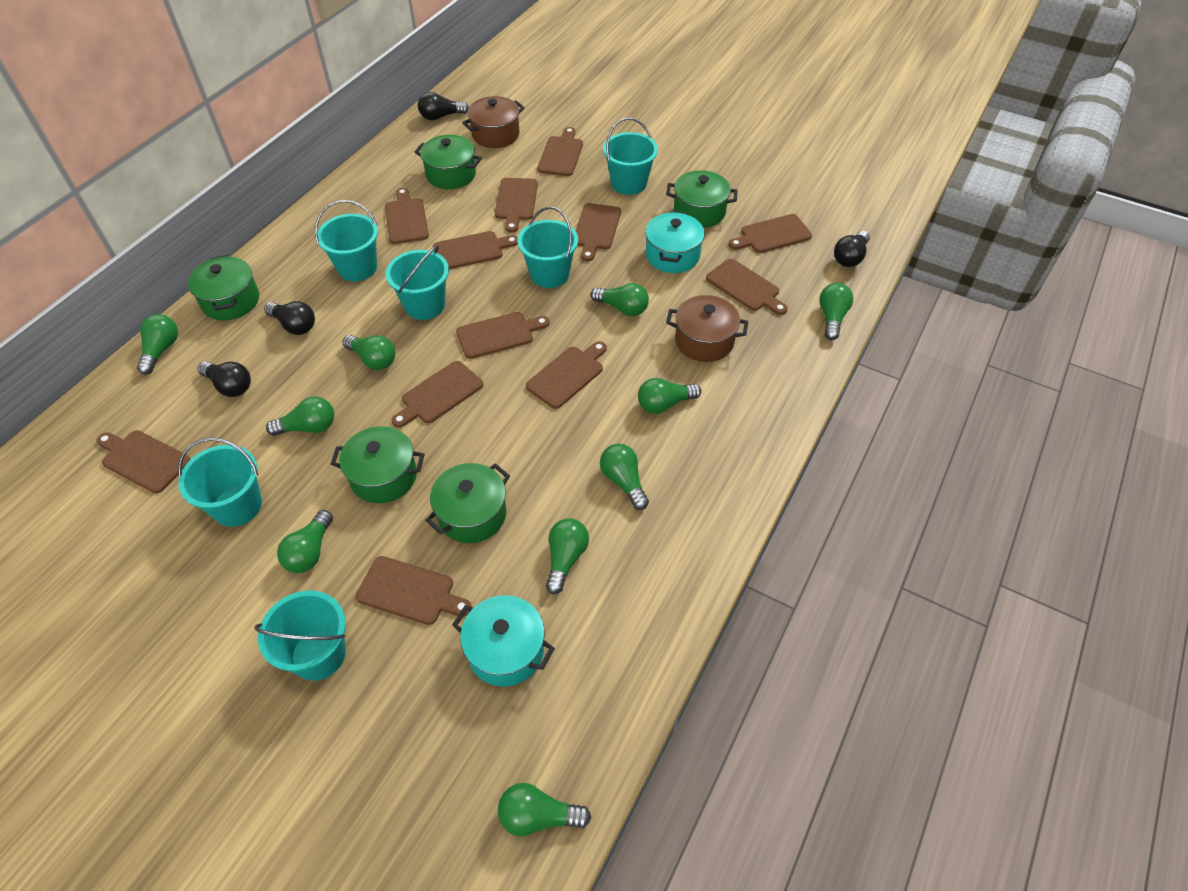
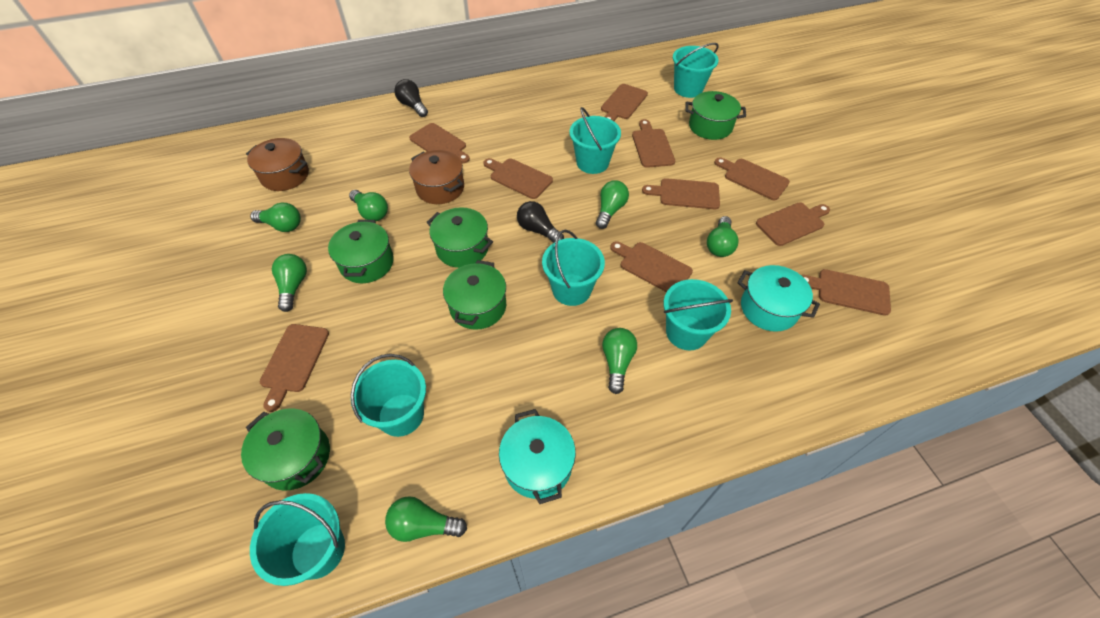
black light bulb: 4 -> 2
brown cutting board: 12 -> 10
green light bulb: 10 -> 7

